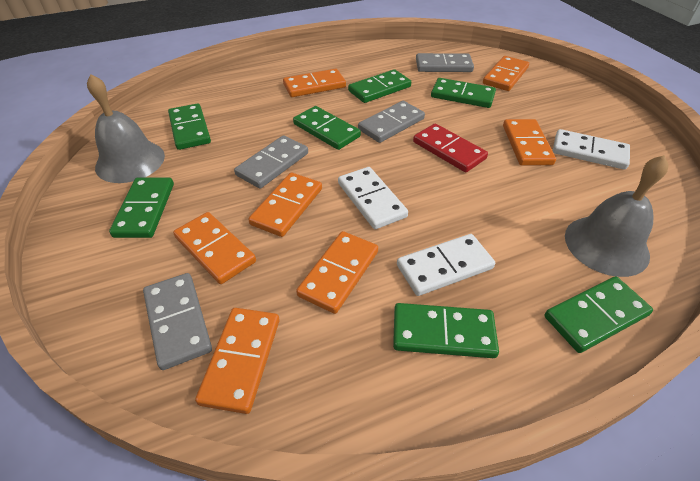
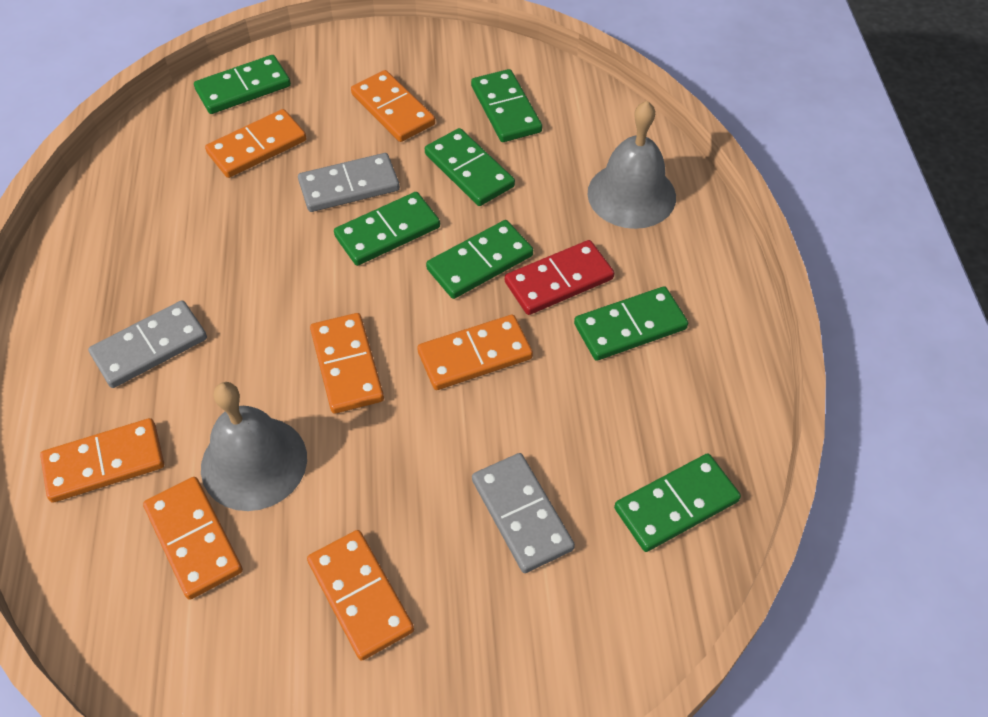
grey domino: 4 -> 3
white domino: 3 -> 0

